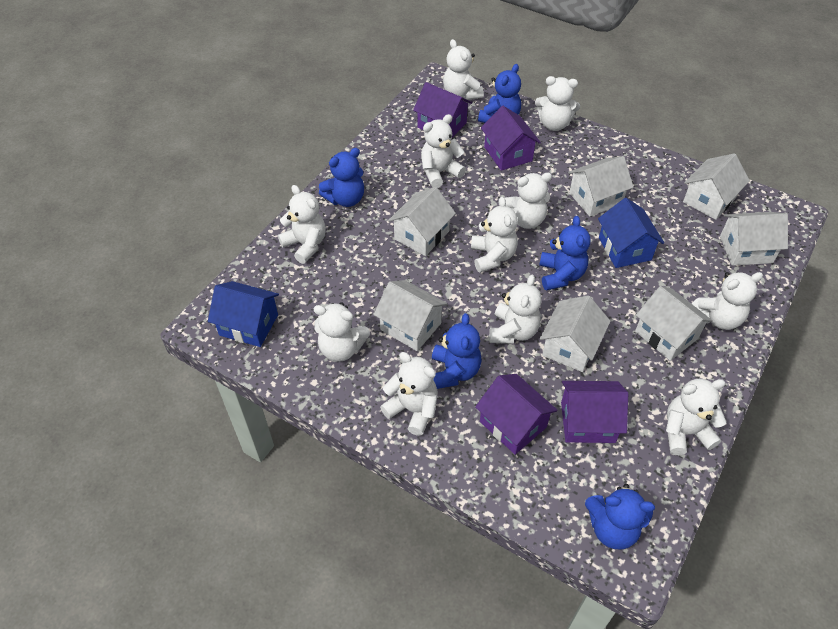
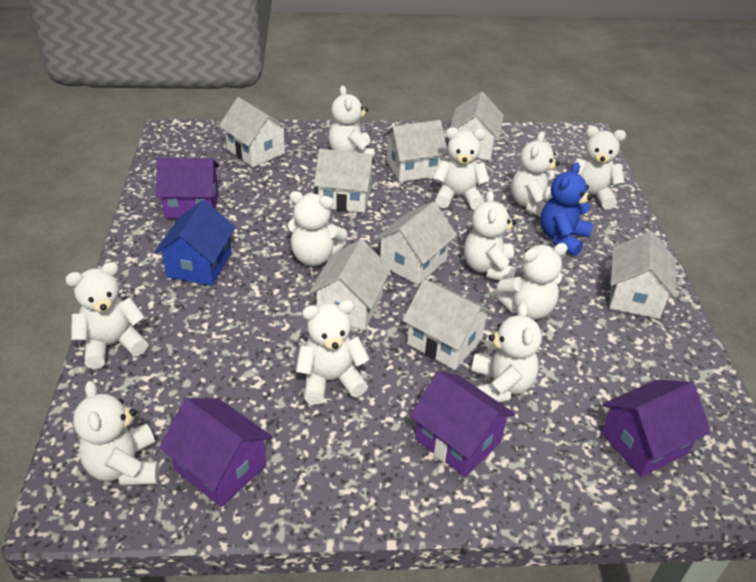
blue house: 2 -> 1
blue teddy bear: 5 -> 1
white house: 7 -> 8

